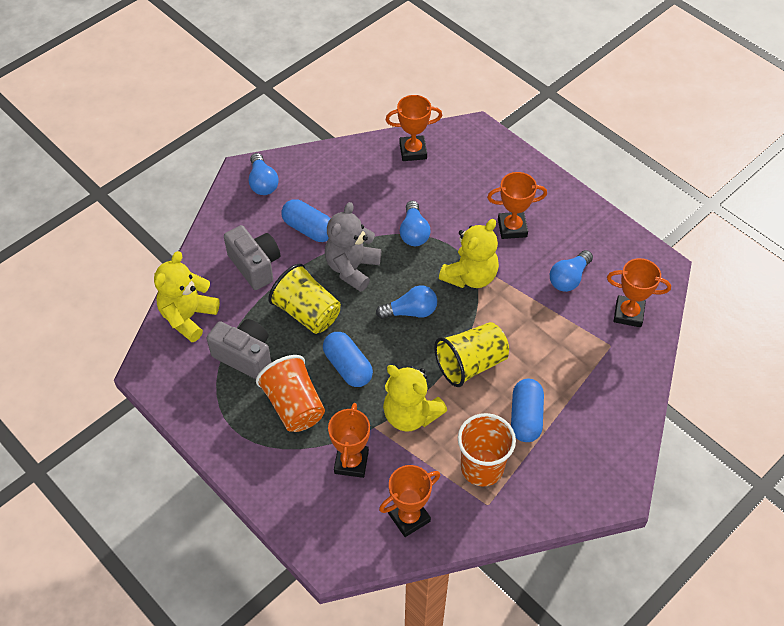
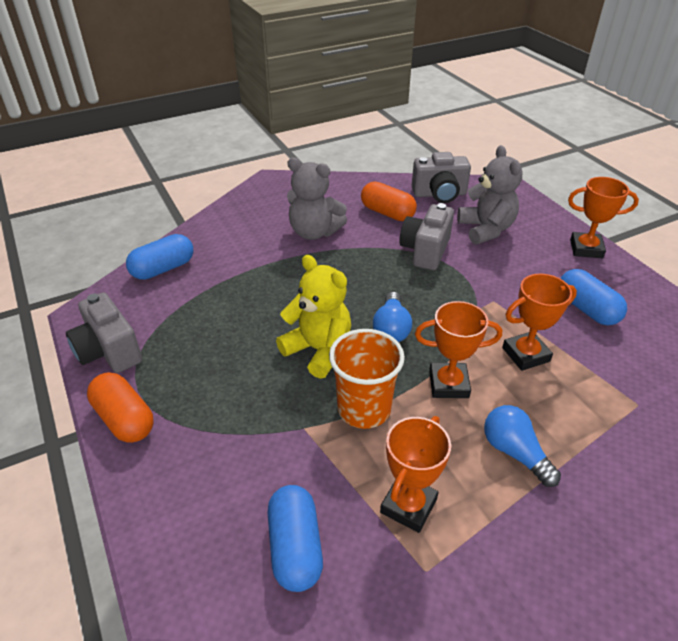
blue light bulb: 4 -> 2
grey camera: 2 -> 3
grey teddy bear: 1 -> 2
orange capsule: 0 -> 2
orange cup: 2 -> 1
orange trophy: 5 -> 4
yellow cup: 2 -> 0
yellow teddy bear: 3 -> 1

